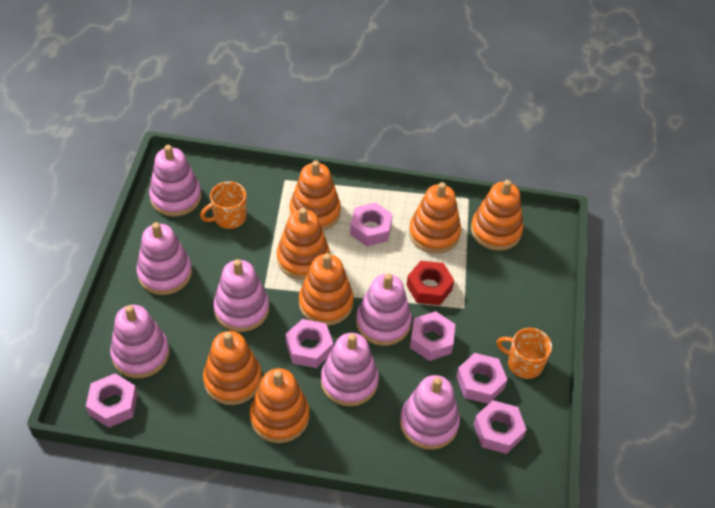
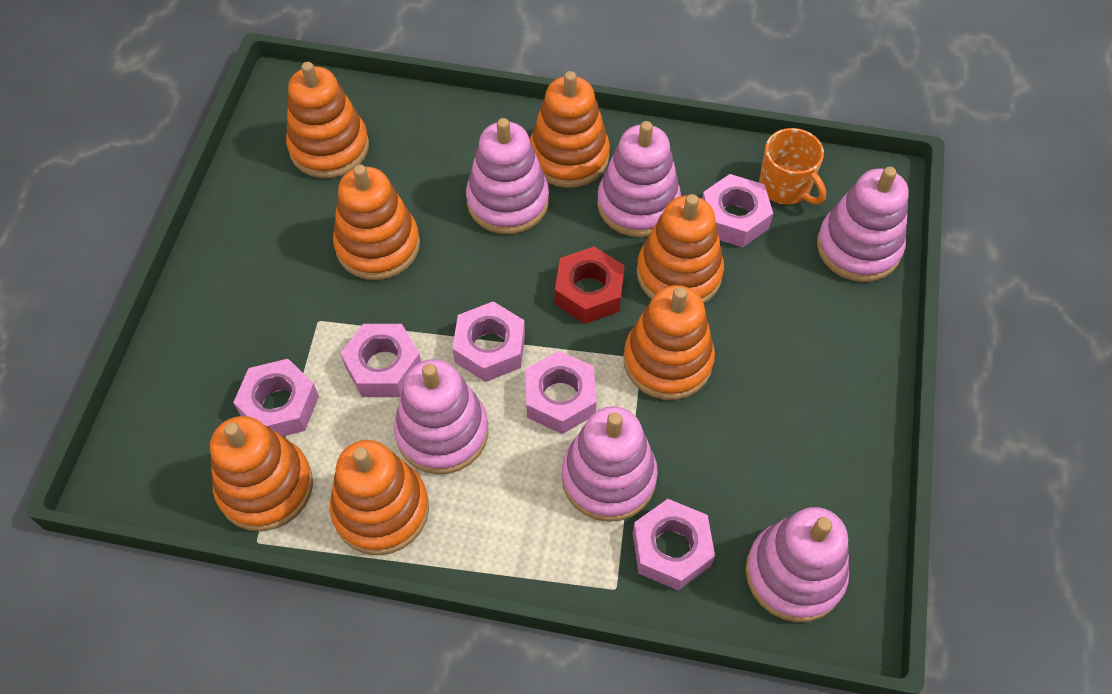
orange mug: 2 -> 1
pink stacking toy: 7 -> 6

